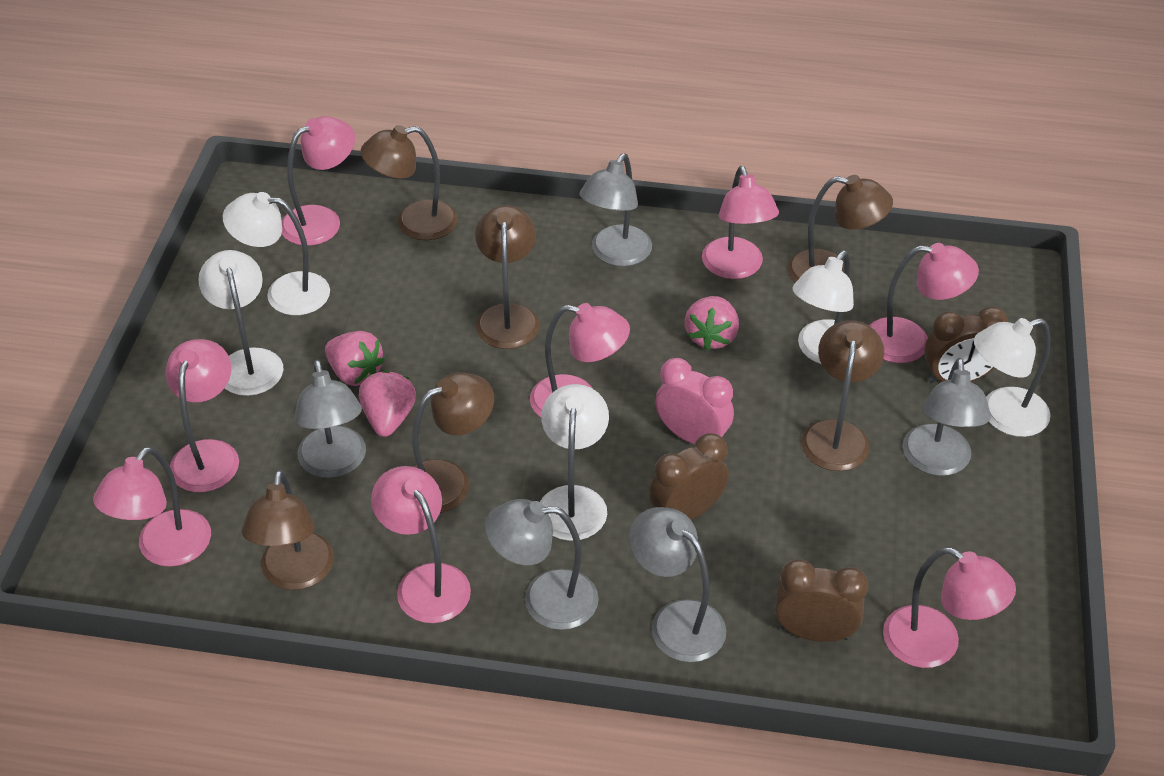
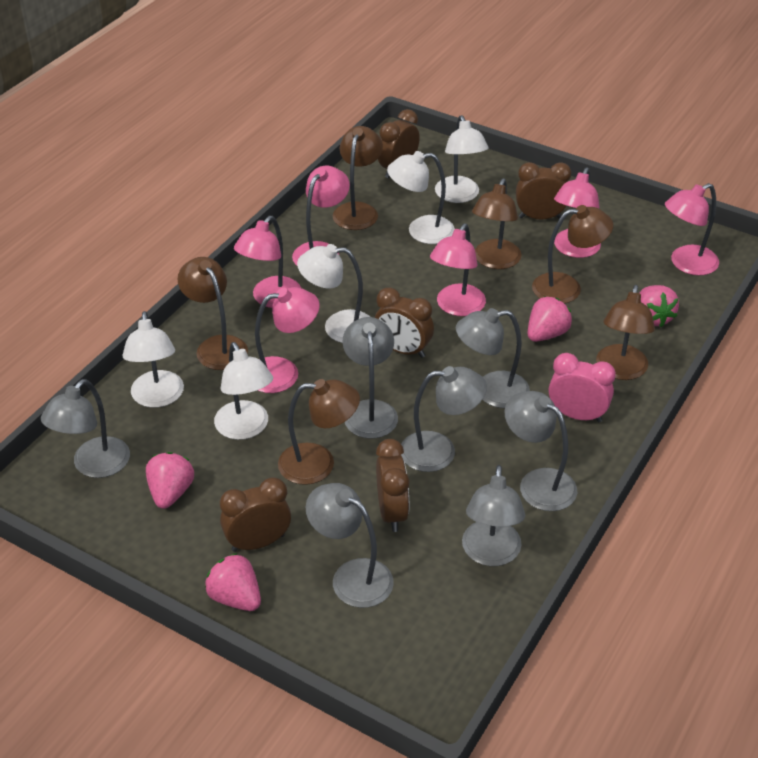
brown clock: 3 -> 5
grey lamp: 5 -> 7
pink lamp: 8 -> 6
pink strawberry: 3 -> 4

